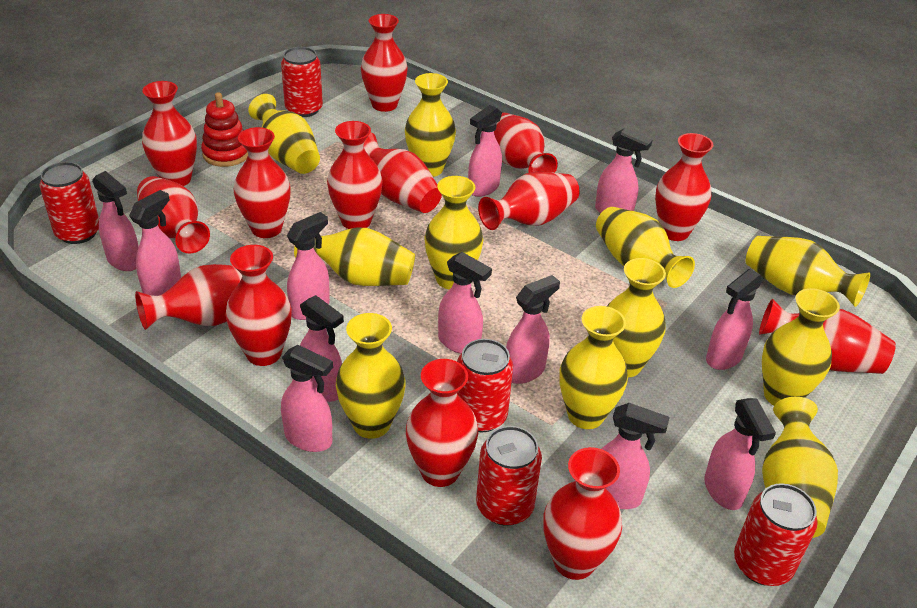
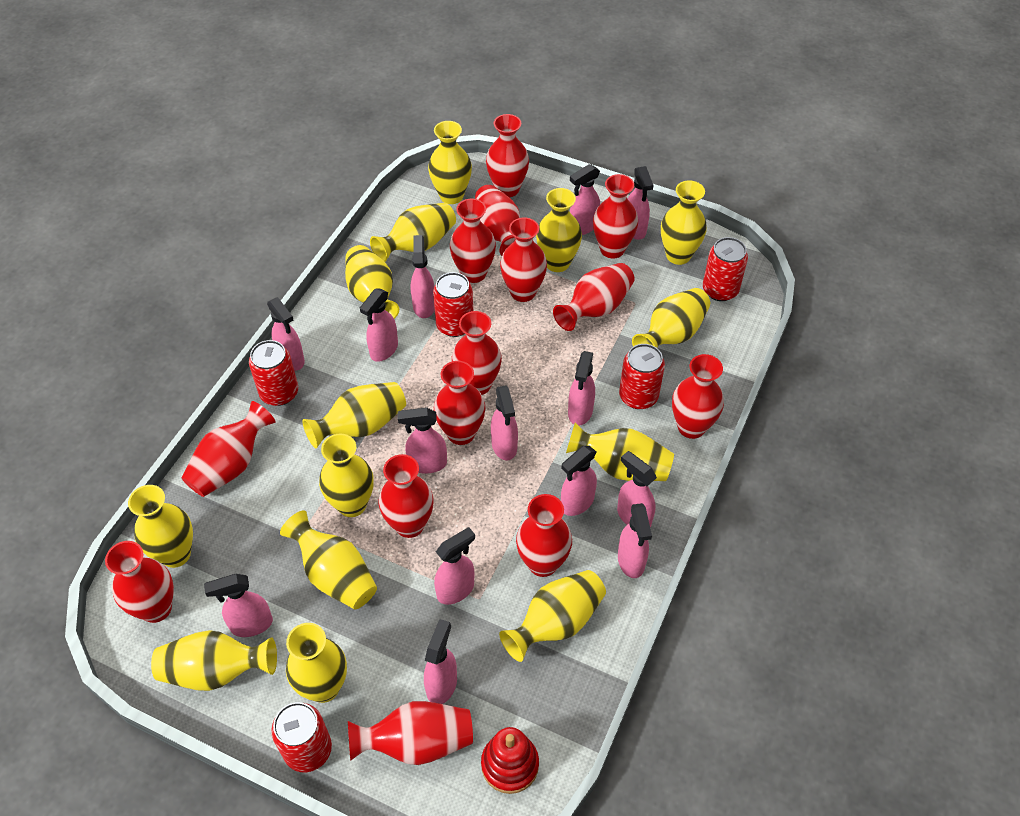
pink spray bottle: 12 -> 14
yellow vase: 11 -> 14

